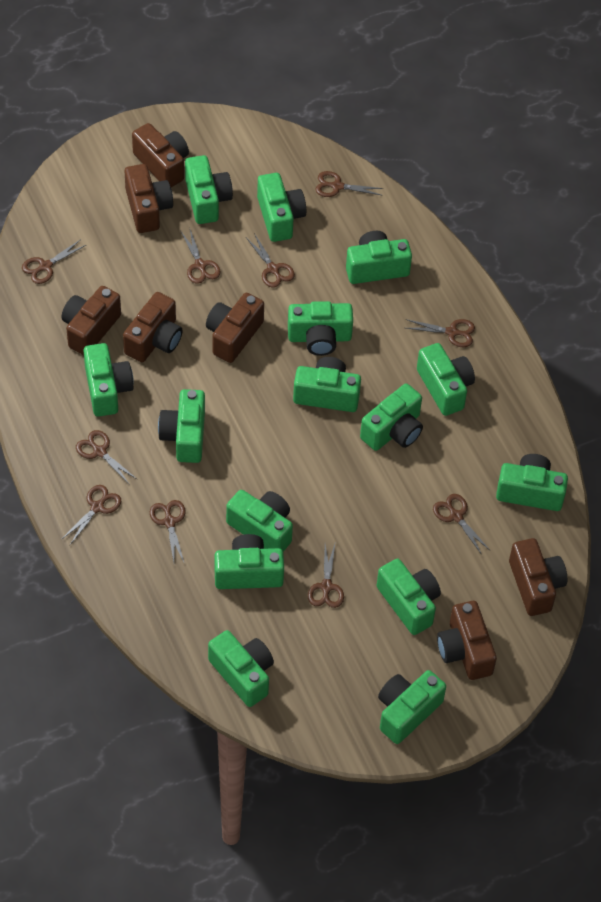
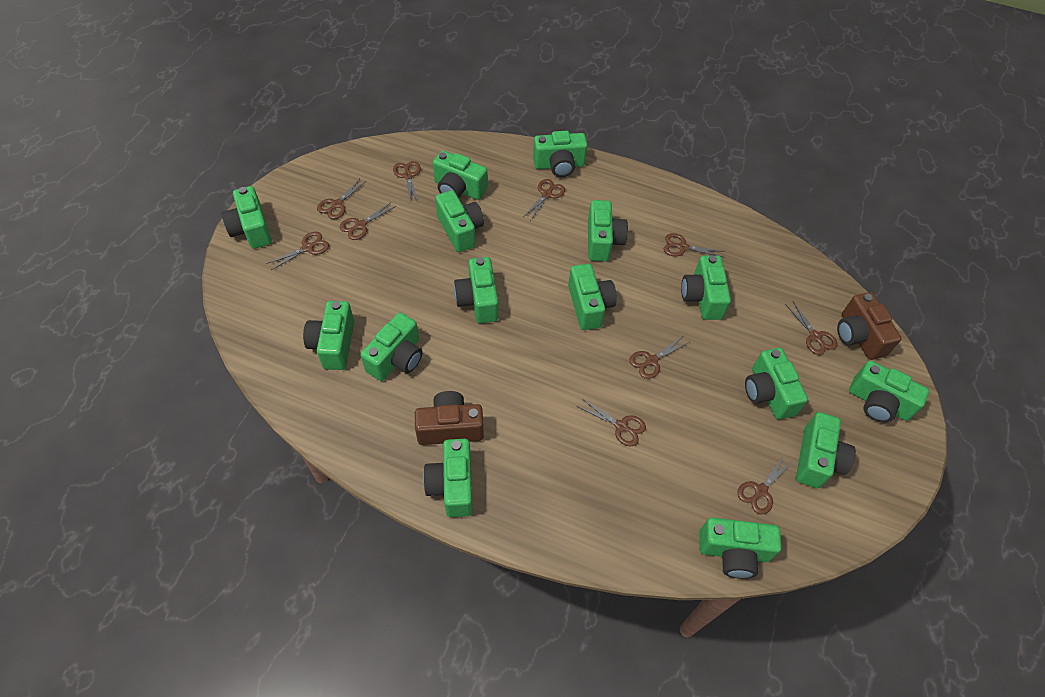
brown camera: 7 -> 2

